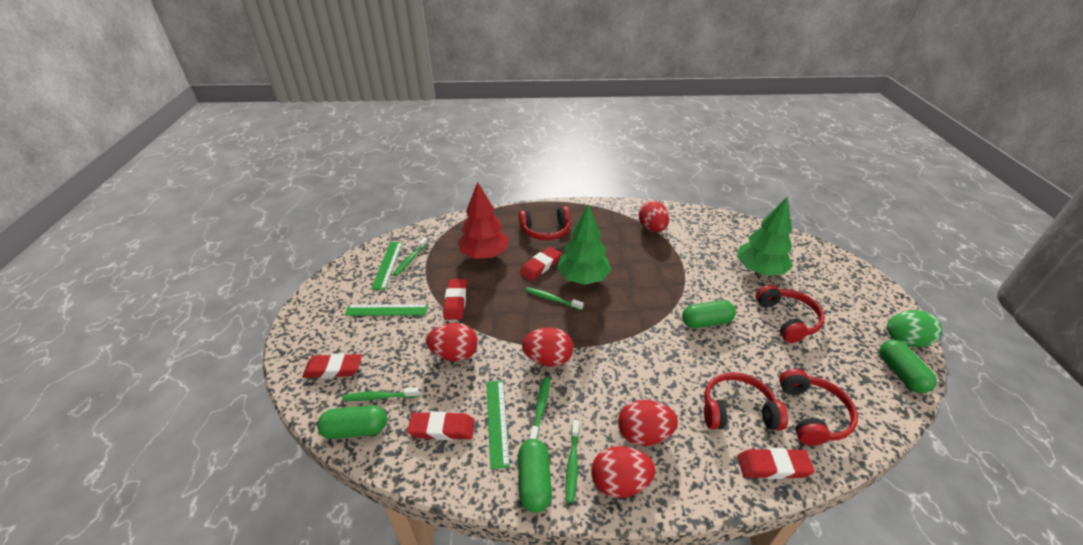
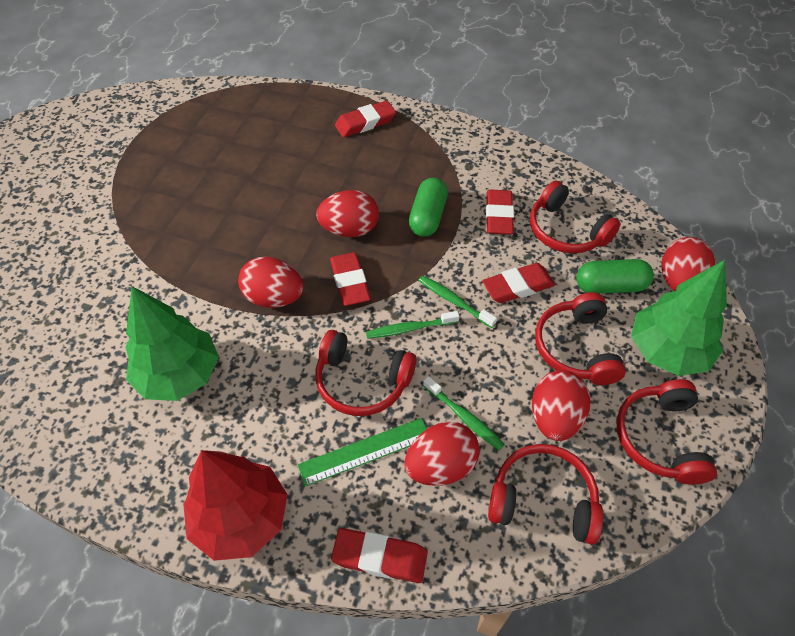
green capsule: 4 -> 2
green egg: 1 -> 0
green ruler: 3 -> 1
green toothbrush: 5 -> 3
red headphones: 4 -> 5

